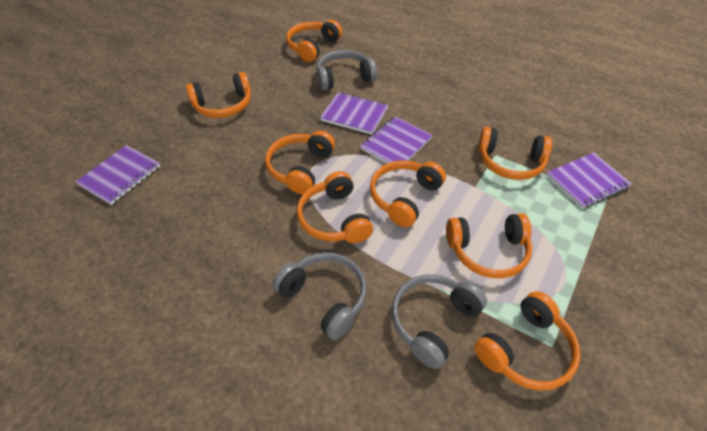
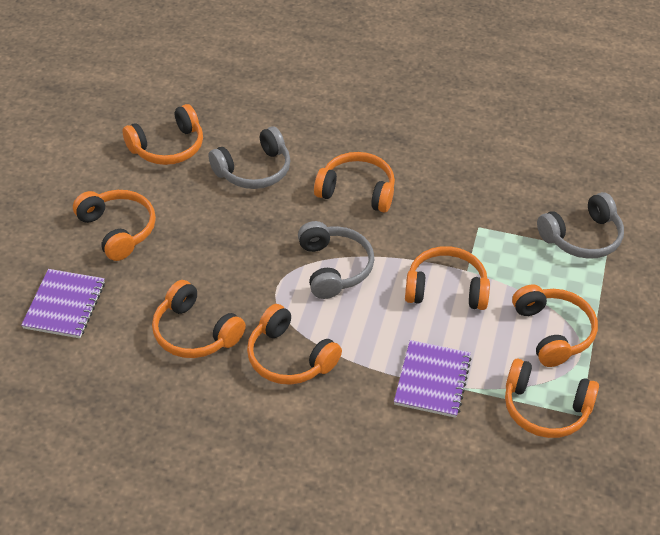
purple notebook: 4 -> 2

